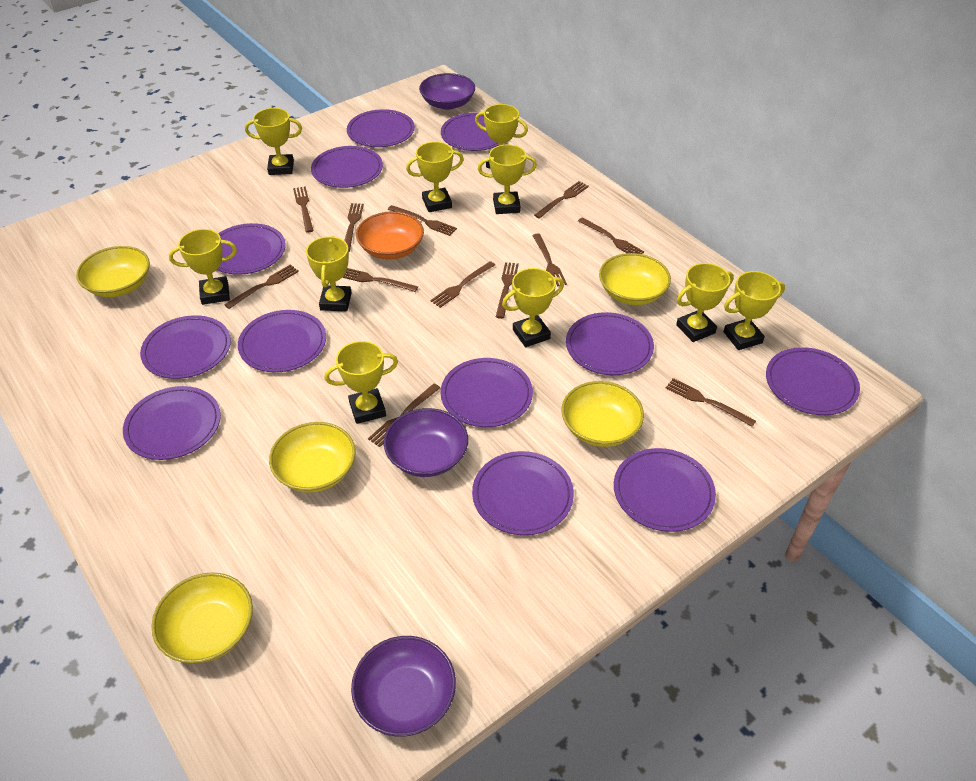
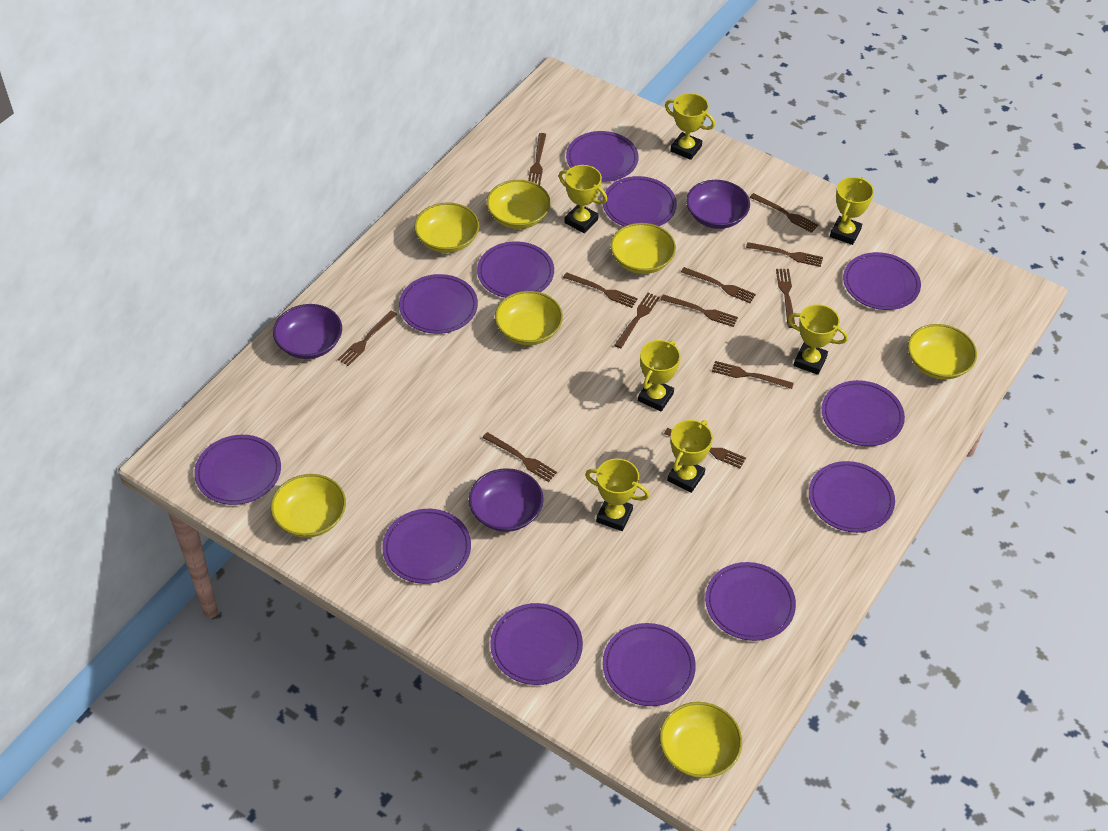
orange bowl: 1 -> 0
yellow bowl: 5 -> 7
yellow trophy: 10 -> 7

